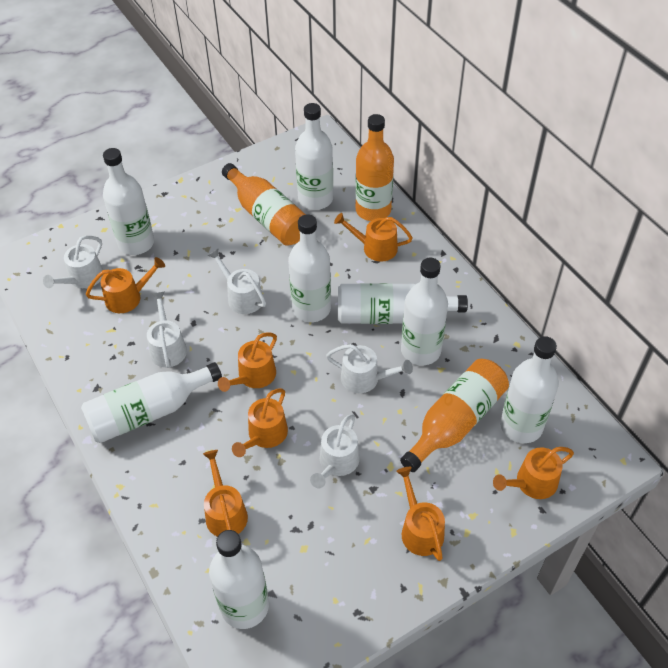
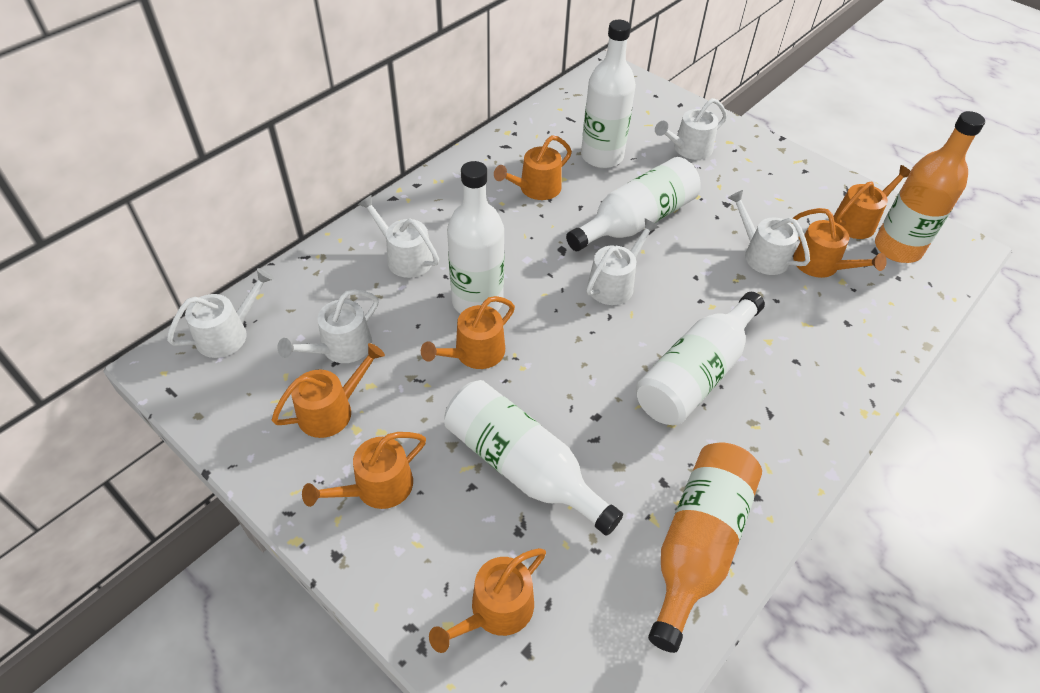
orange bottle: 3 -> 2
white bottle: 8 -> 5
white watering can: 5 -> 6

